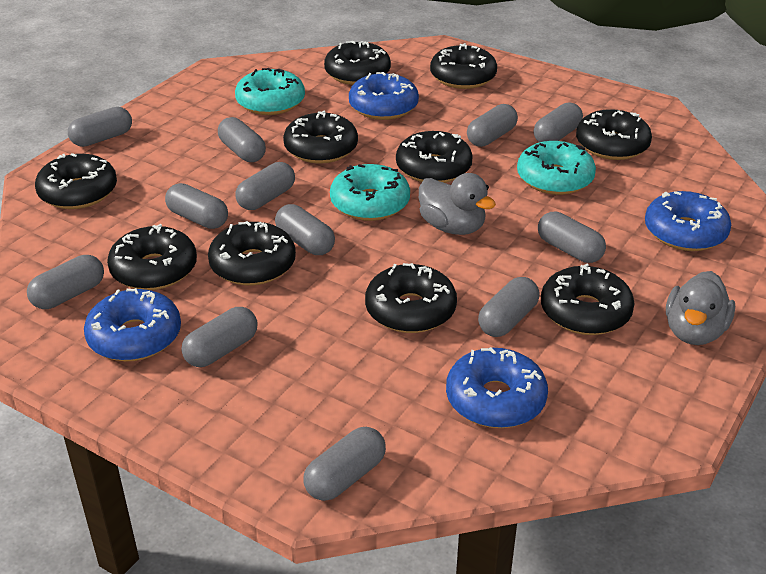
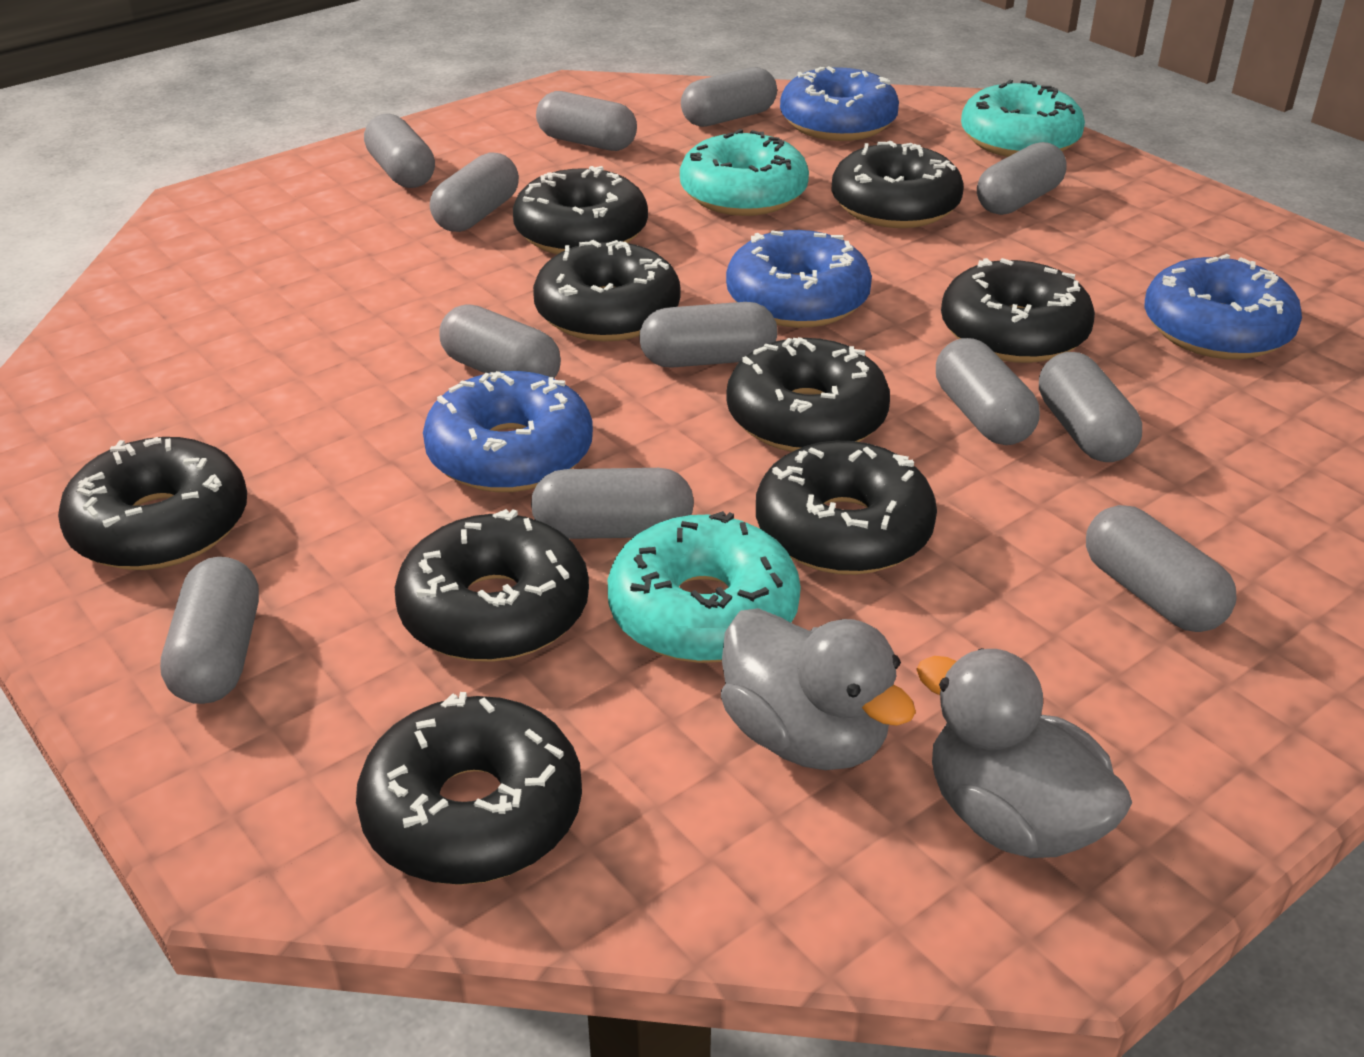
black donut: 10 -> 9

